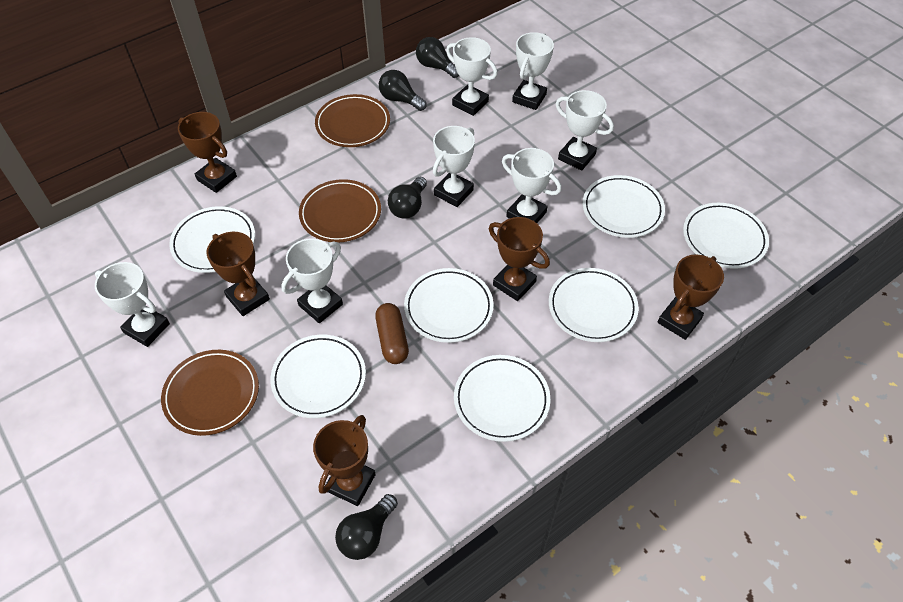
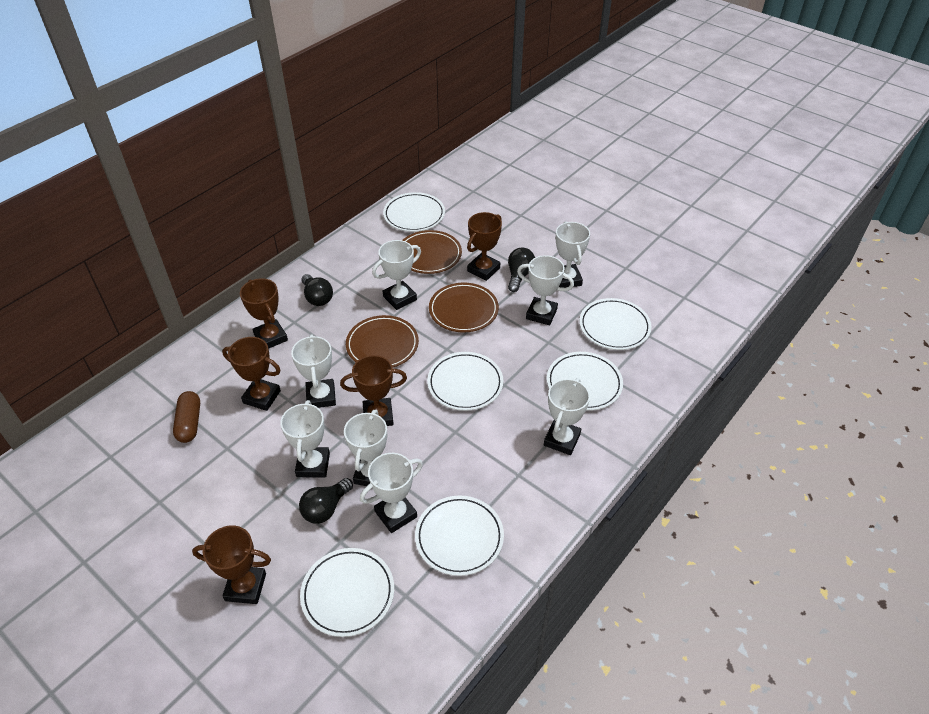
black light bulb: 4 -> 3
white plate: 7 -> 6
white trophy: 7 -> 8

